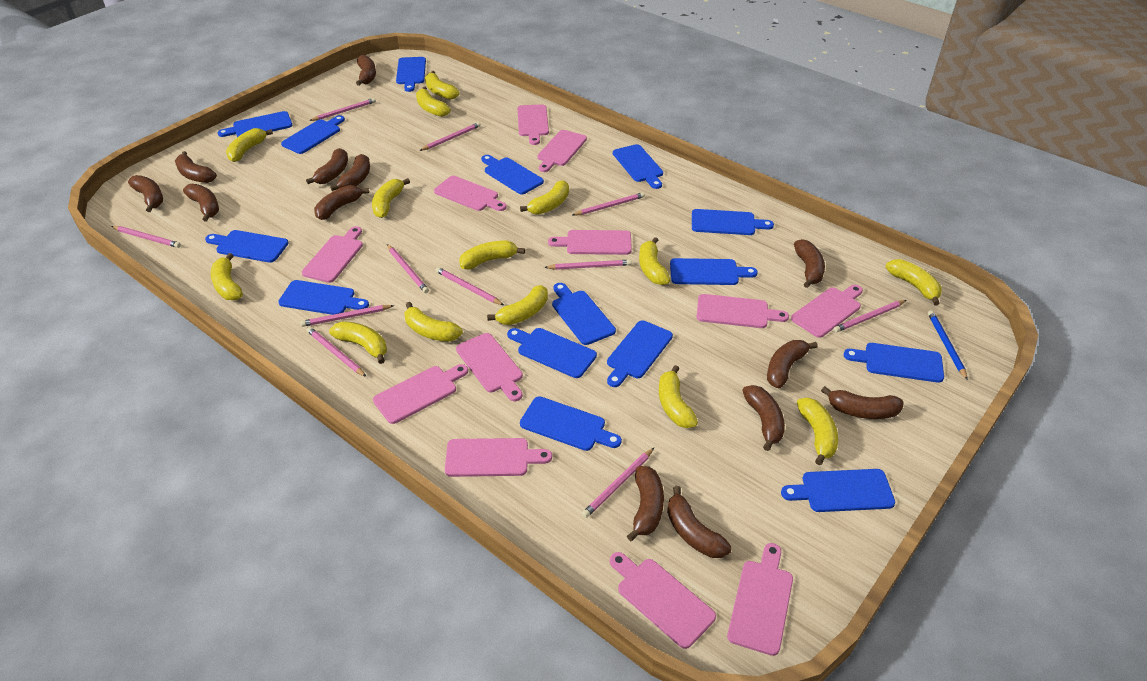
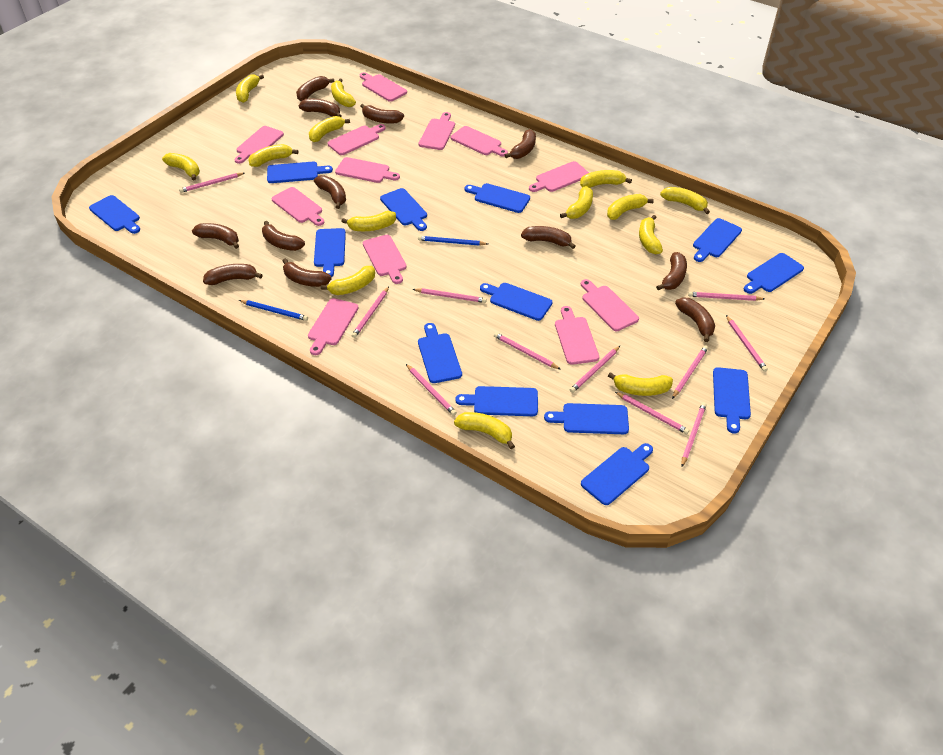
blue cutting board: 15 -> 13
blue pencil: 1 -> 2
brown banana: 13 -> 12

